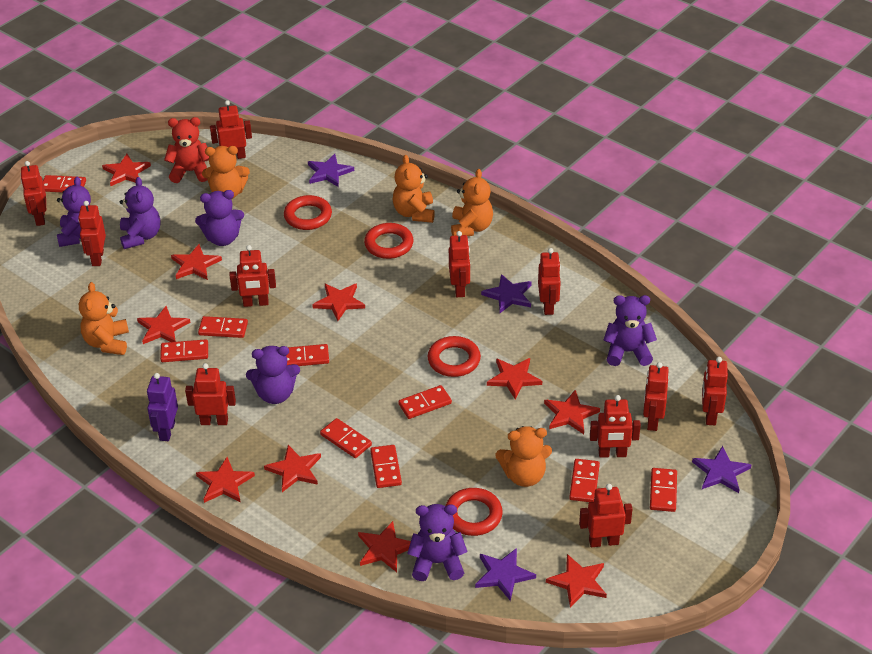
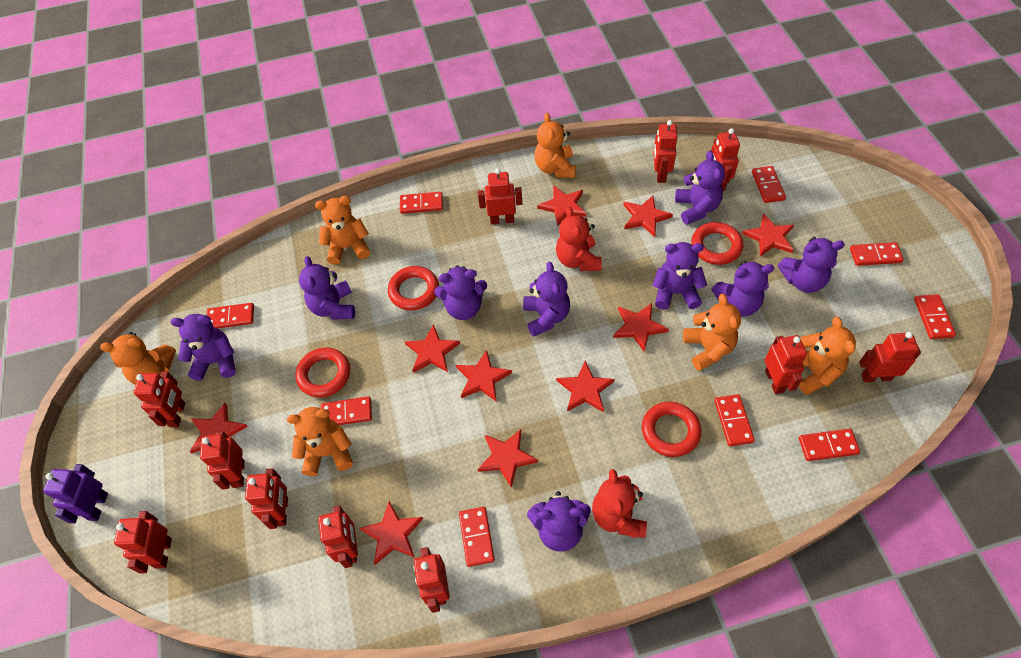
orange teddy bear: 5 -> 6
purple star: 4 -> 0
purple teddy bear: 6 -> 9
red teddy bear: 1 -> 2

